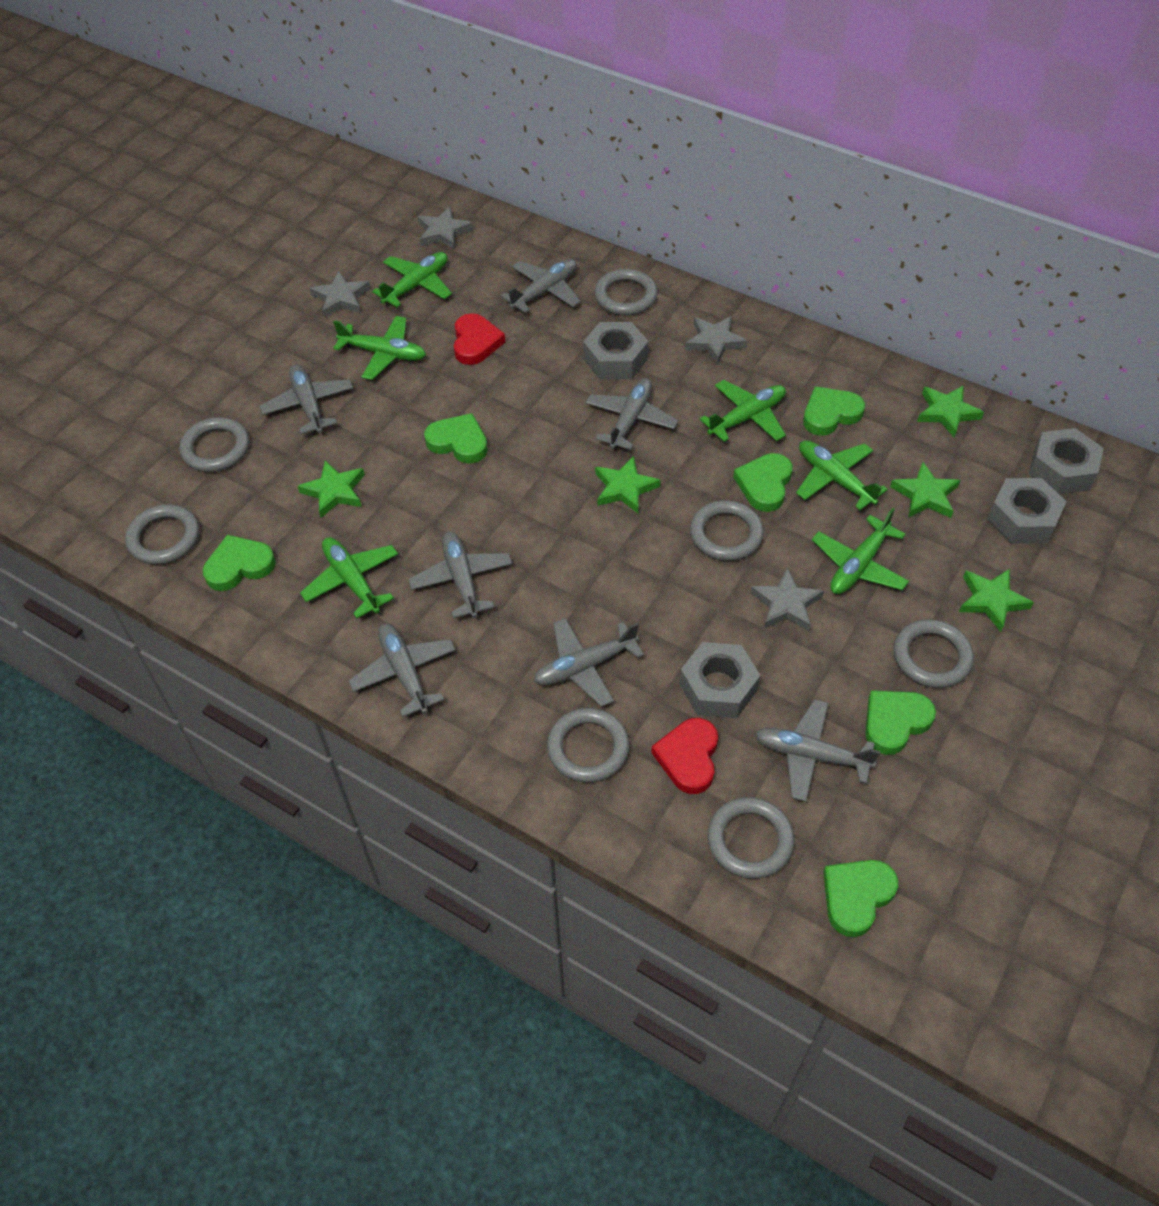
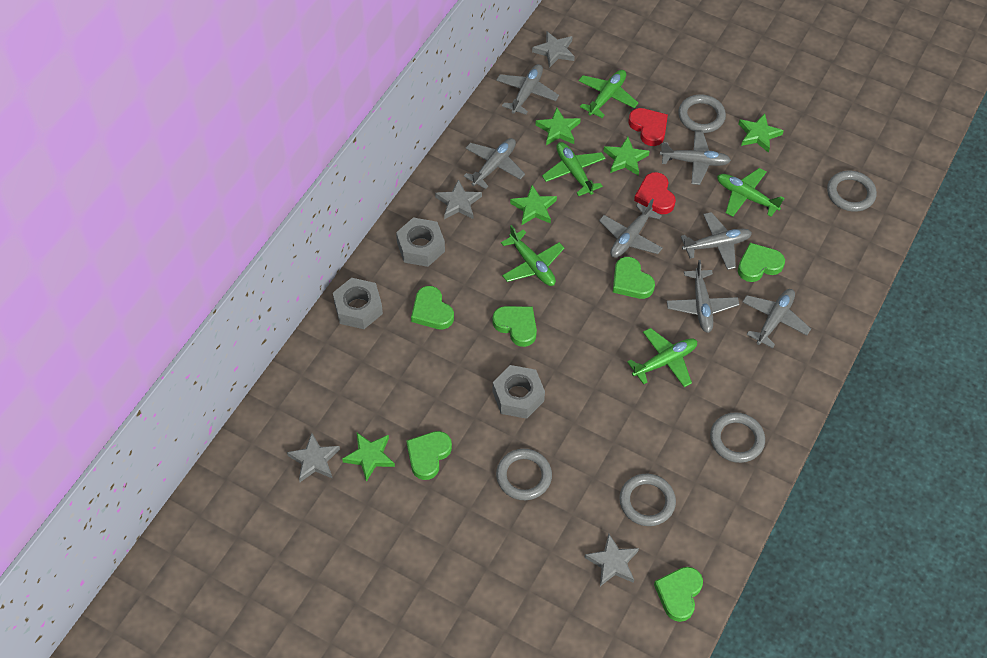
green plane: 6 -> 5
grey nut: 4 -> 3
grey ring: 7 -> 5

